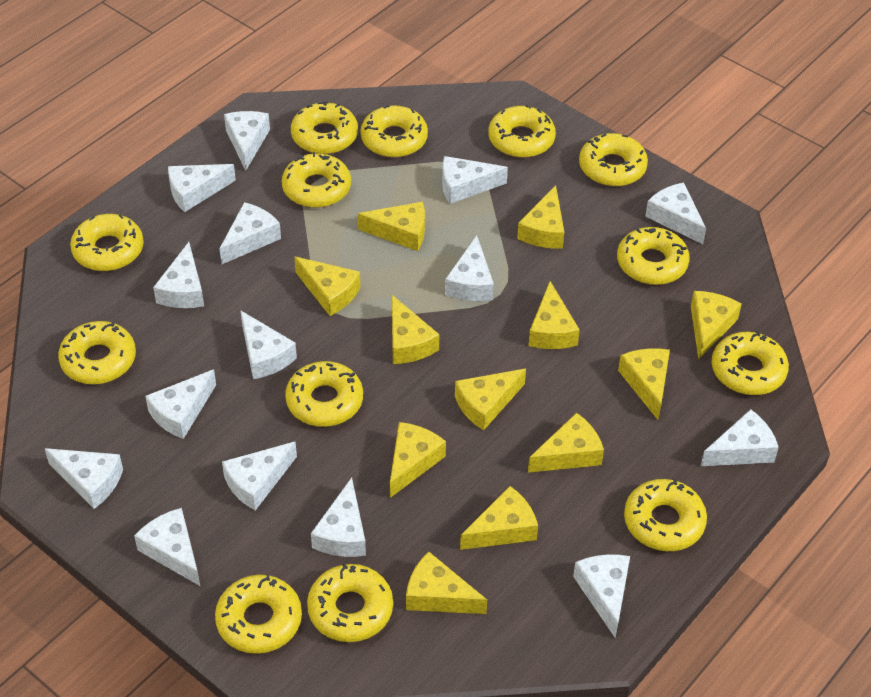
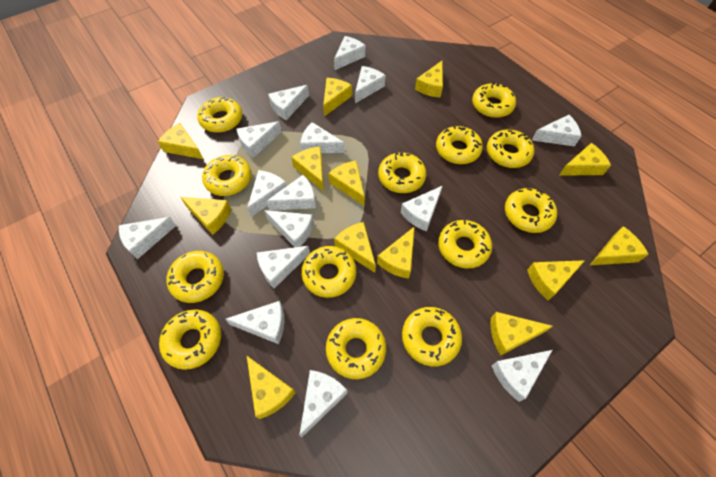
yellow cheese: 12 -> 13

